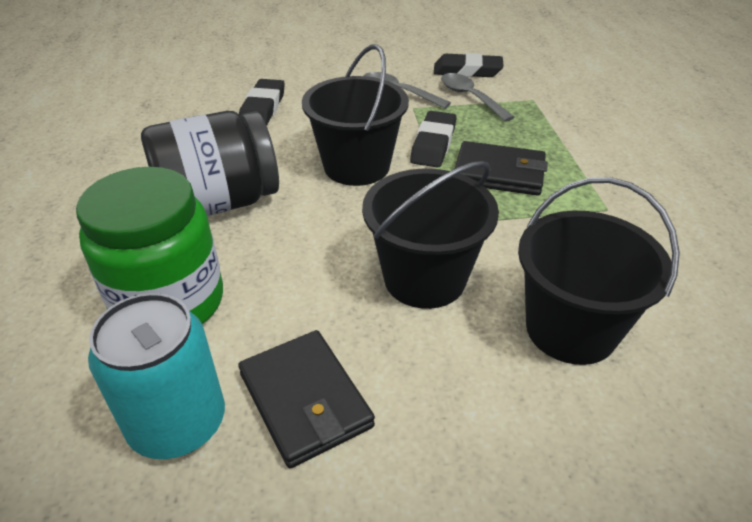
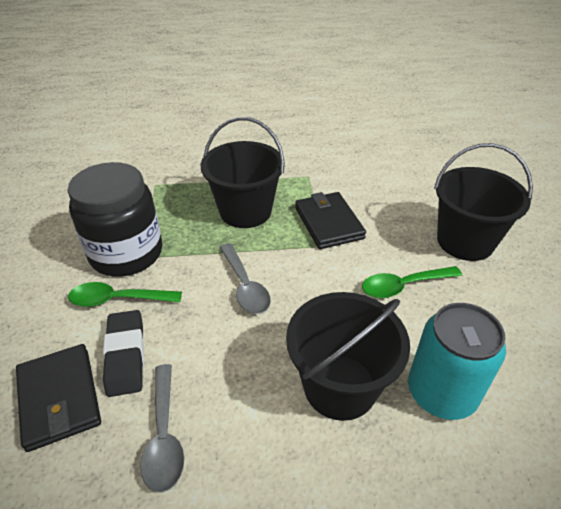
black eraser: 3 -> 1
green jar: 1 -> 0
green spoon: 0 -> 2

